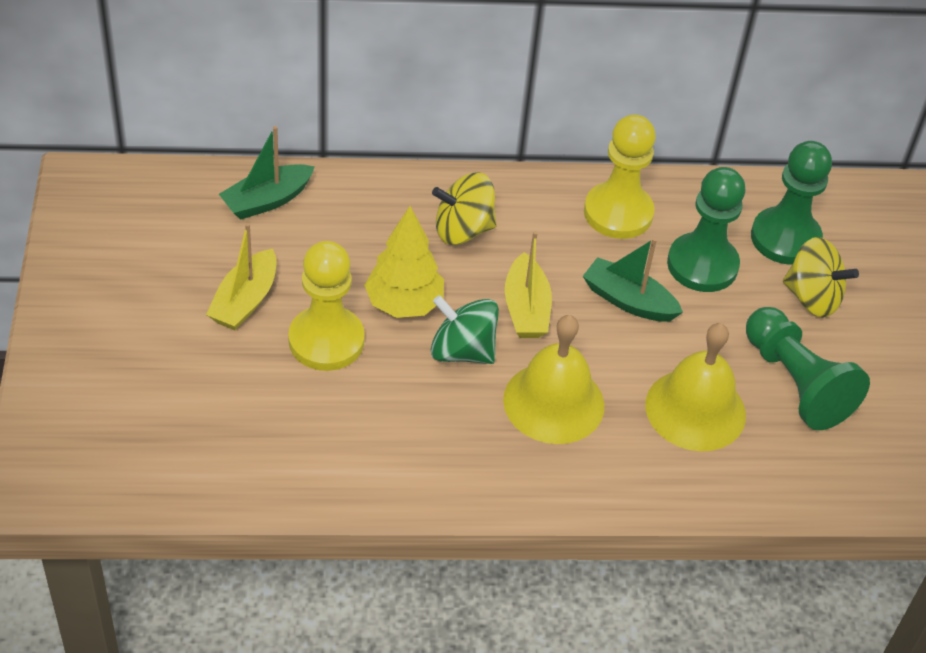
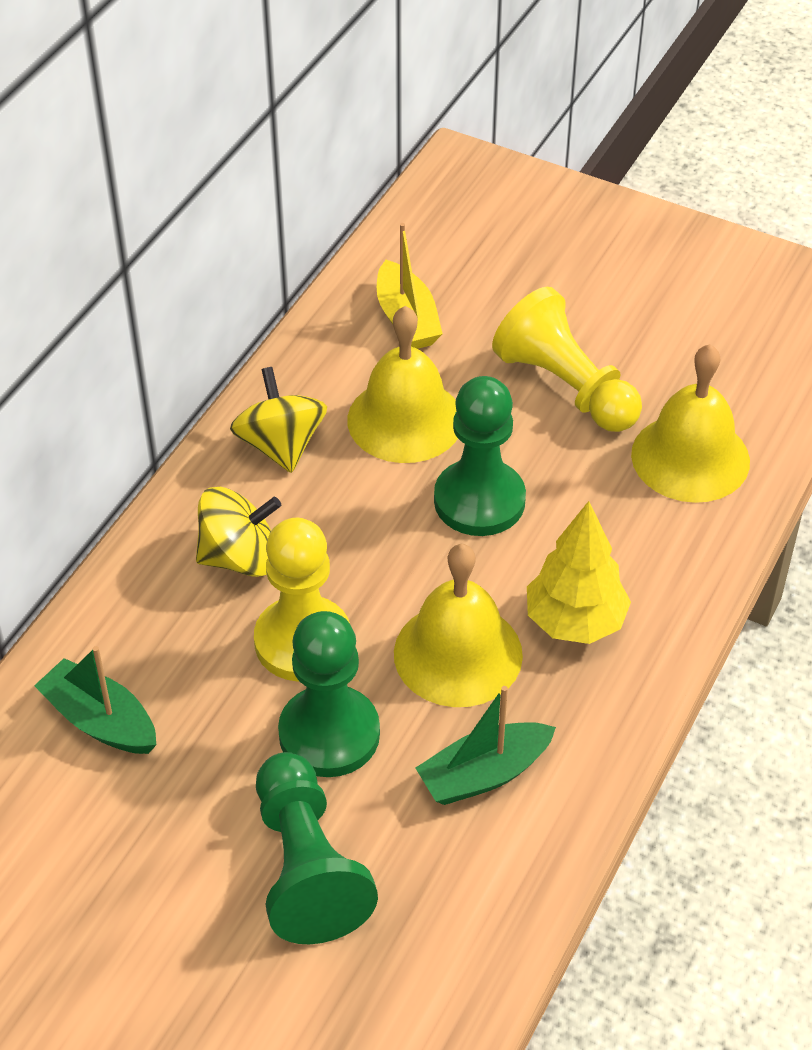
green spinning top: 1 -> 0
yellow bell: 2 -> 3
yellow boat: 2 -> 1

